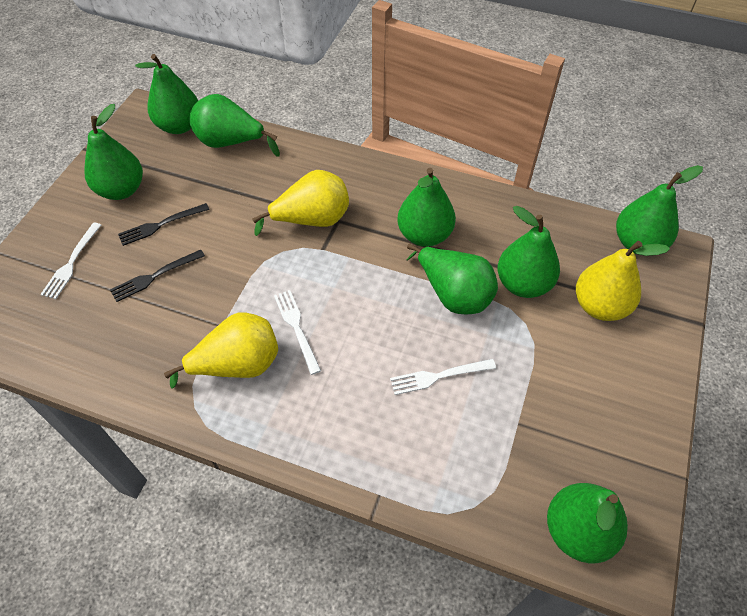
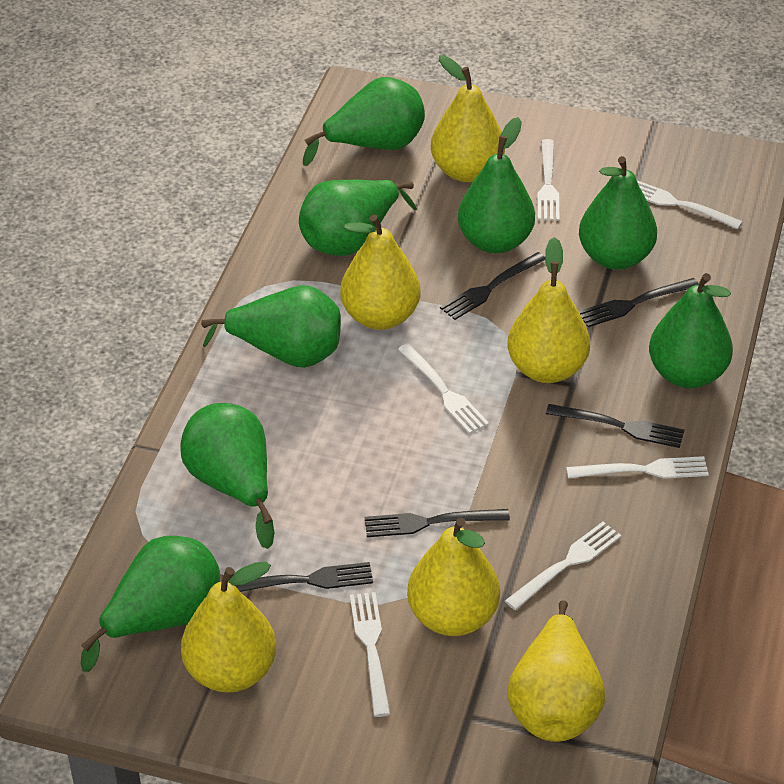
black fork: 2 -> 5
white fork: 3 -> 6
yellow pear: 3 -> 6

